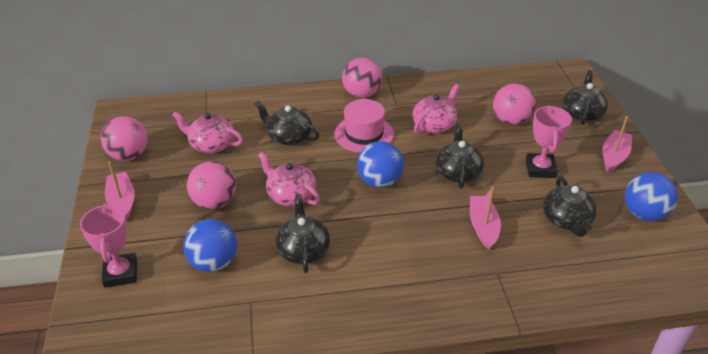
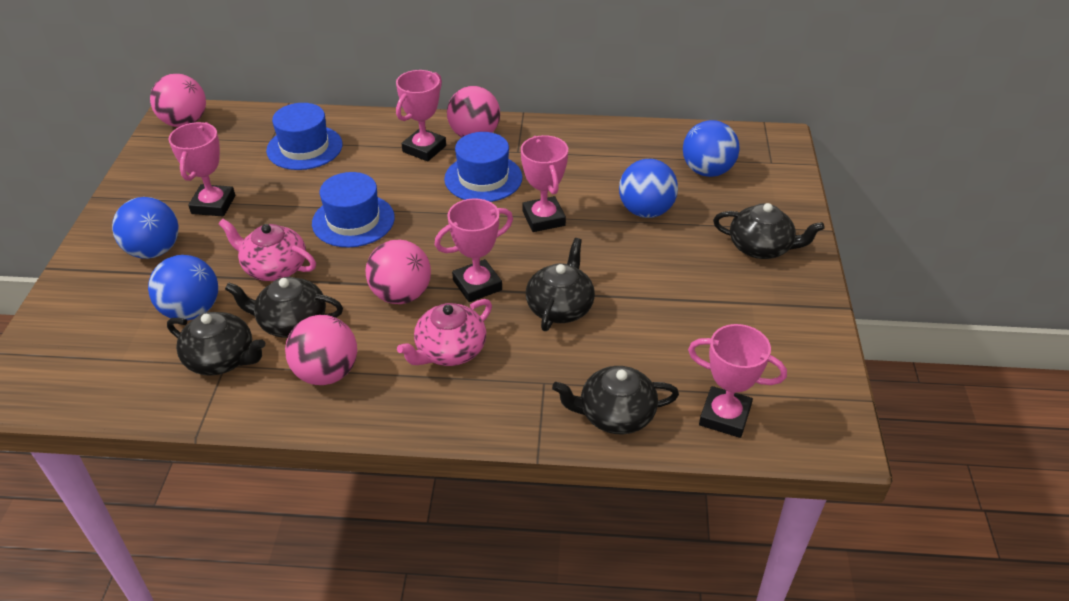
blue ball: 3 -> 4
blue hat: 0 -> 3
pink boat: 3 -> 0
pink hat: 1 -> 0
pink teapot: 3 -> 2
pink trophy: 2 -> 5

